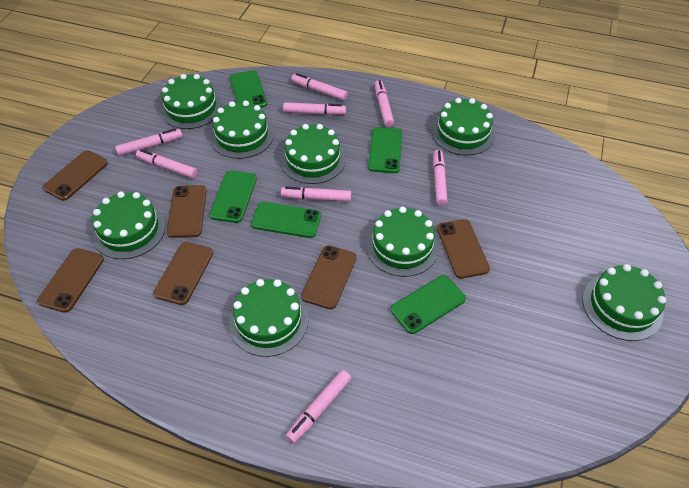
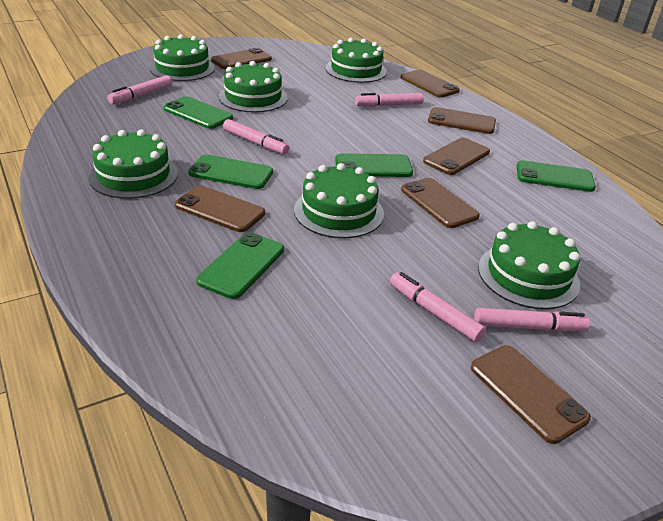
brown phone: 6 -> 7
green cake: 8 -> 6
pink marker: 8 -> 5

